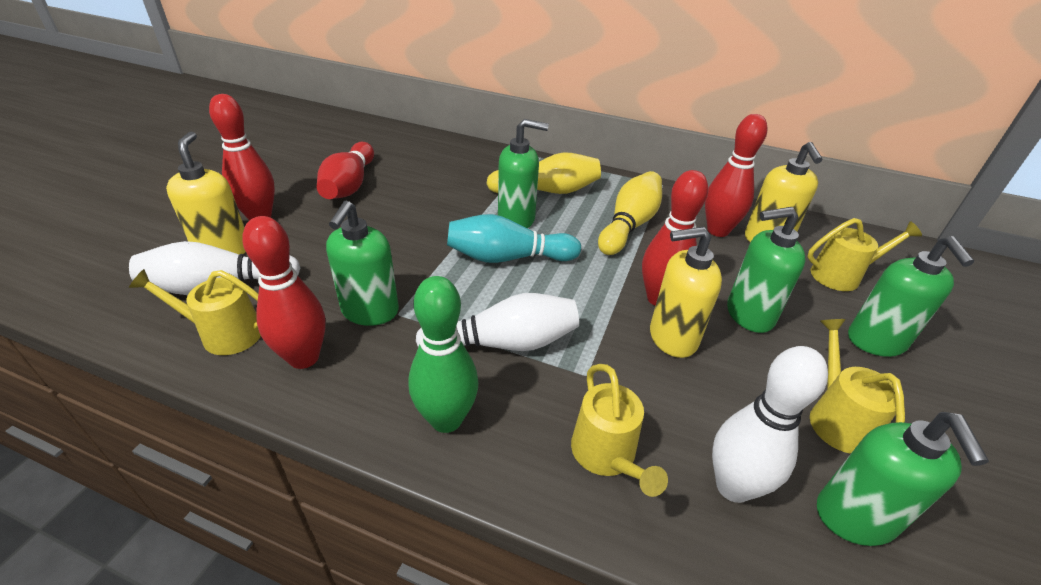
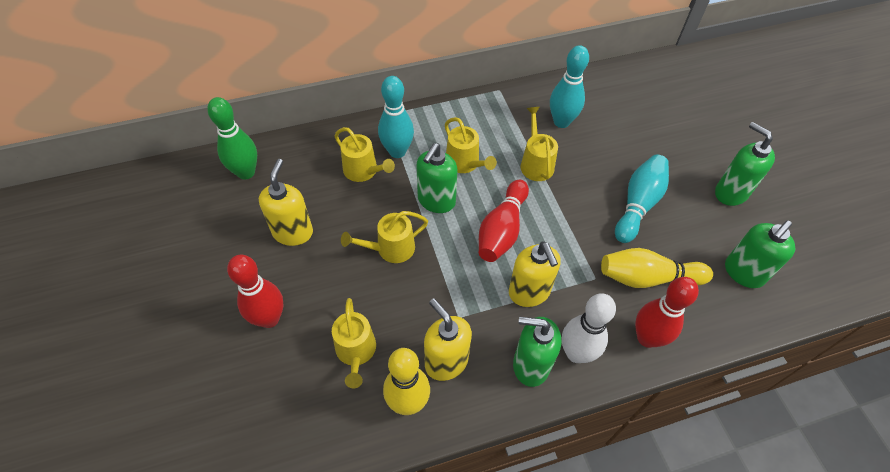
green soap dispenser: 5 -> 4
red bowling pin: 5 -> 3
turquoise bowling pin: 1 -> 3
white bowling pin: 3 -> 1
yellow watering can: 4 -> 5

